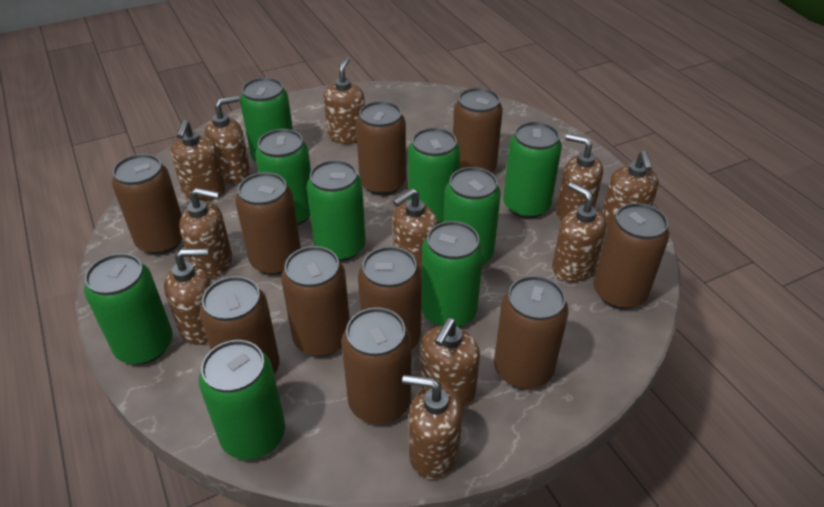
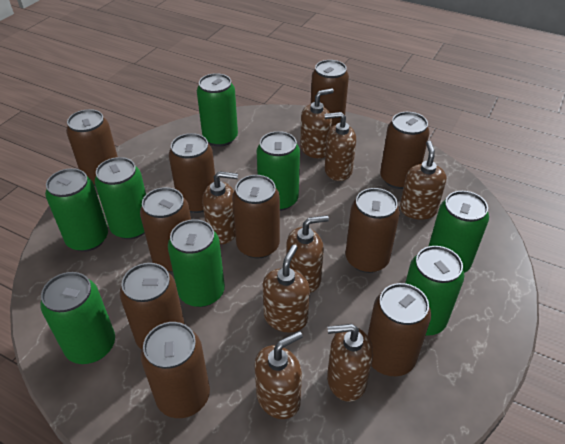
brown soap dispenser: 11 -> 8
green can: 9 -> 8

